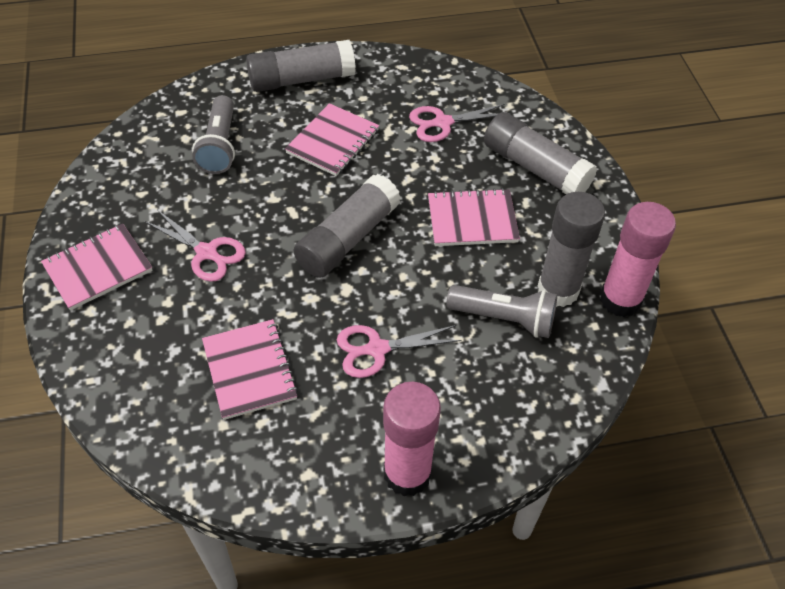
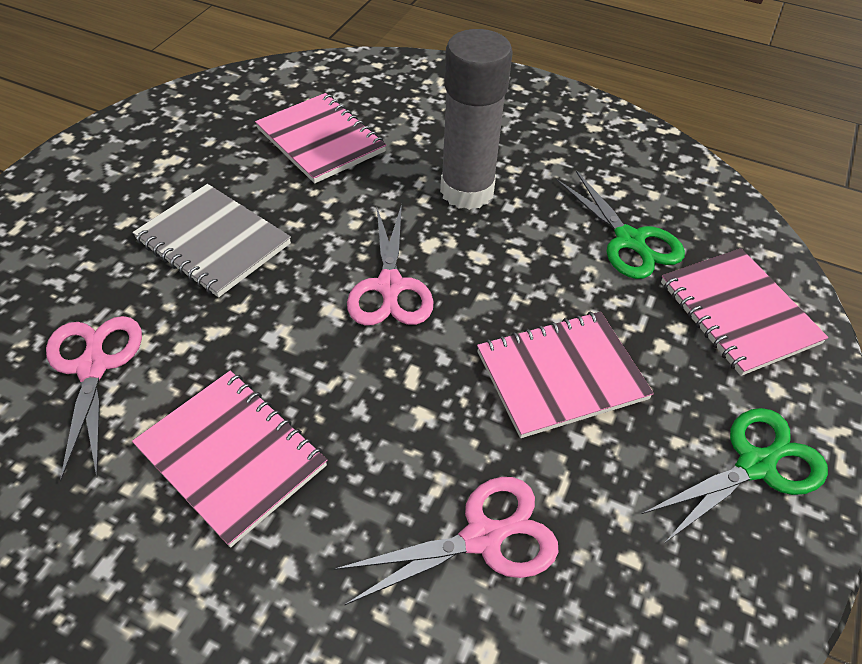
green scissors: 0 -> 2
grey flashlight: 2 -> 0
grey glue stick: 4 -> 1
grey notebook: 0 -> 1
pink glue stick: 2 -> 0

